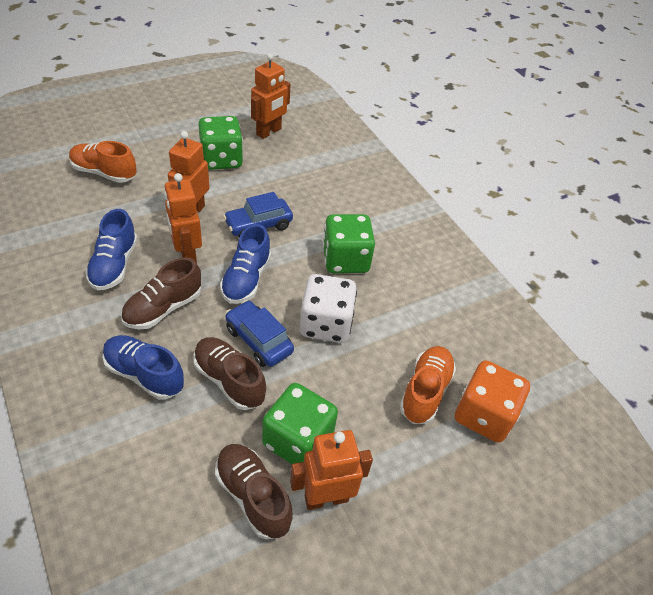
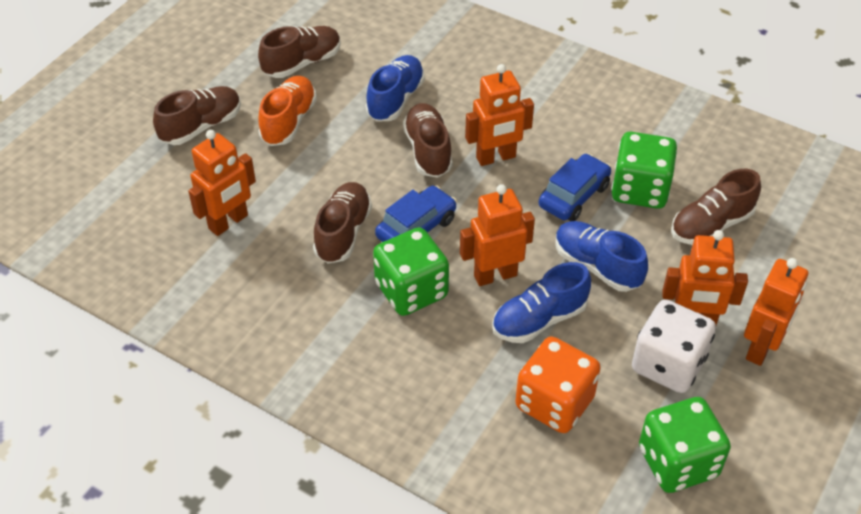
brown shoe: 3 -> 5
orange robot: 4 -> 5
orange shoe: 2 -> 1

